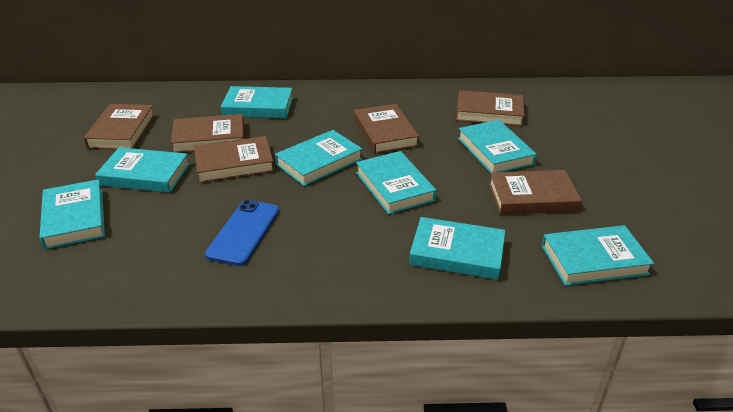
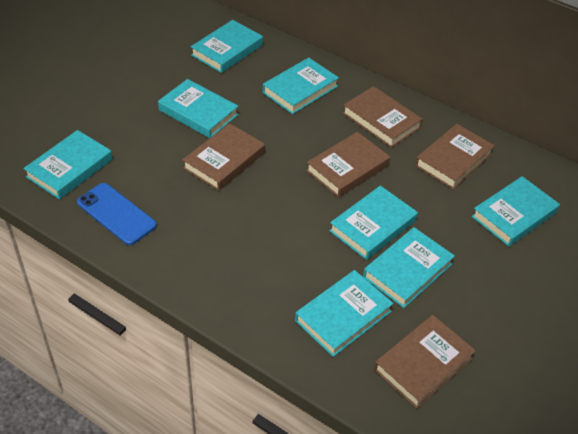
brown book: 6 -> 5

